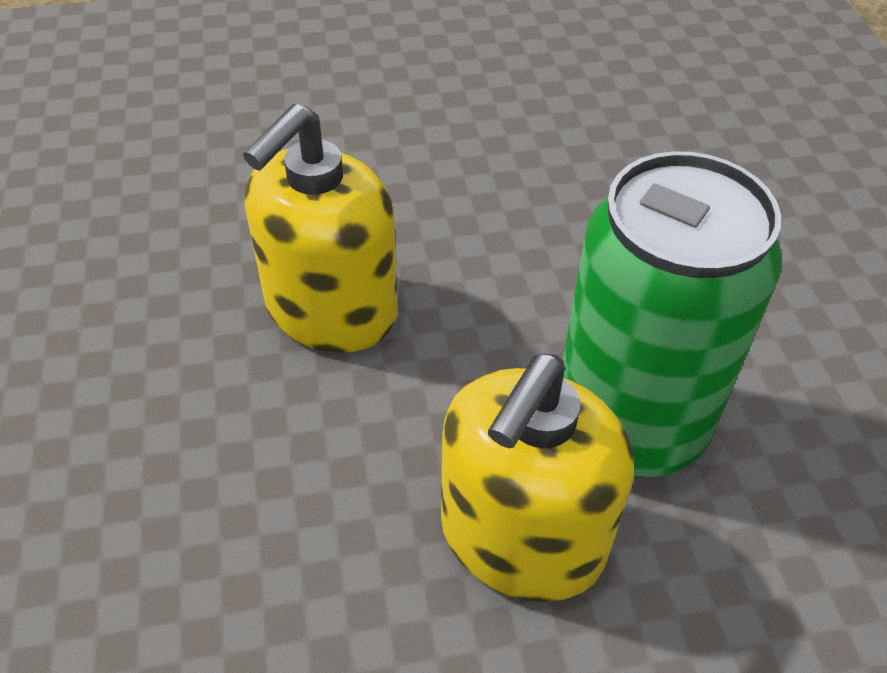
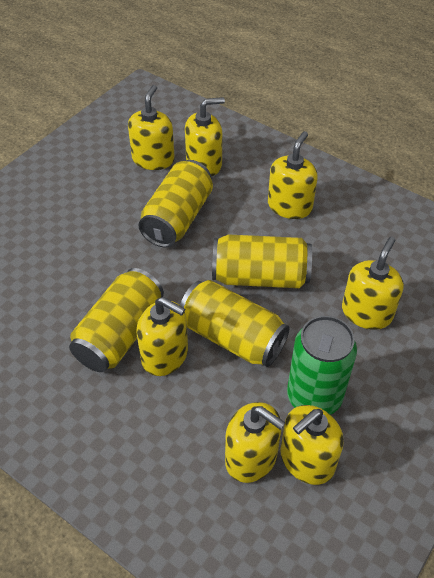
yellow can: 0 -> 4
yellow soap dispenser: 2 -> 7

